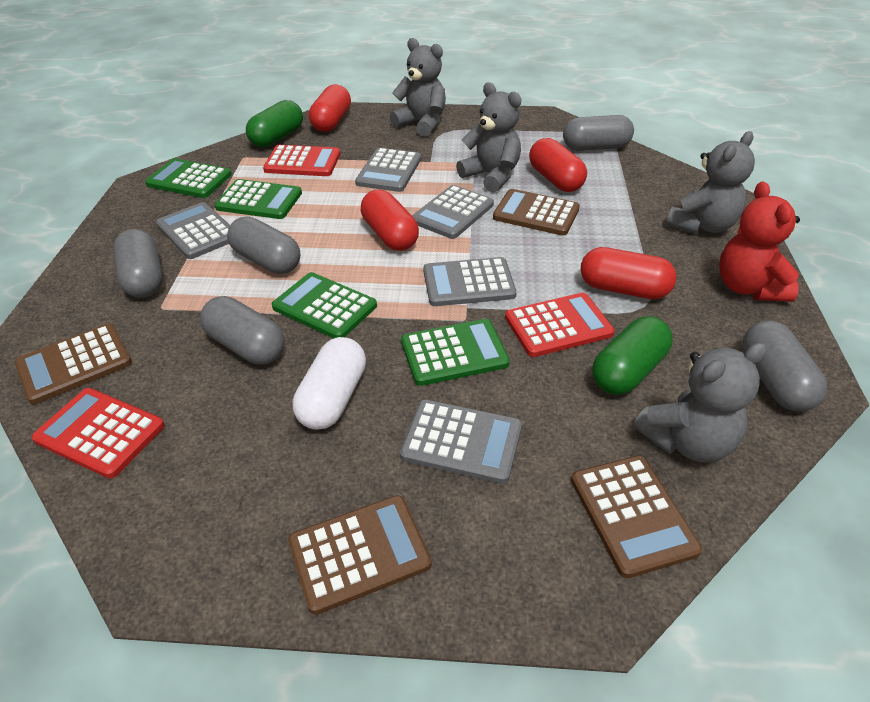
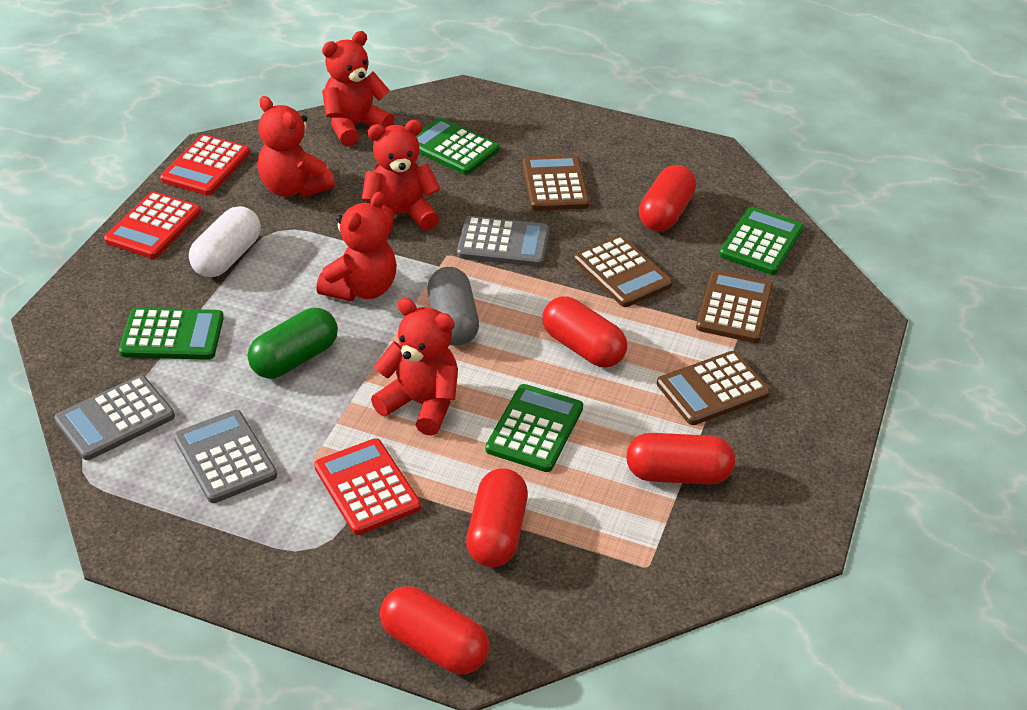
green capsule: 2 -> 1
grey calculator: 5 -> 3
grey capsule: 5 -> 1
grey teddy bear: 4 -> 0
red capsule: 4 -> 5
red teddy bear: 1 -> 5

